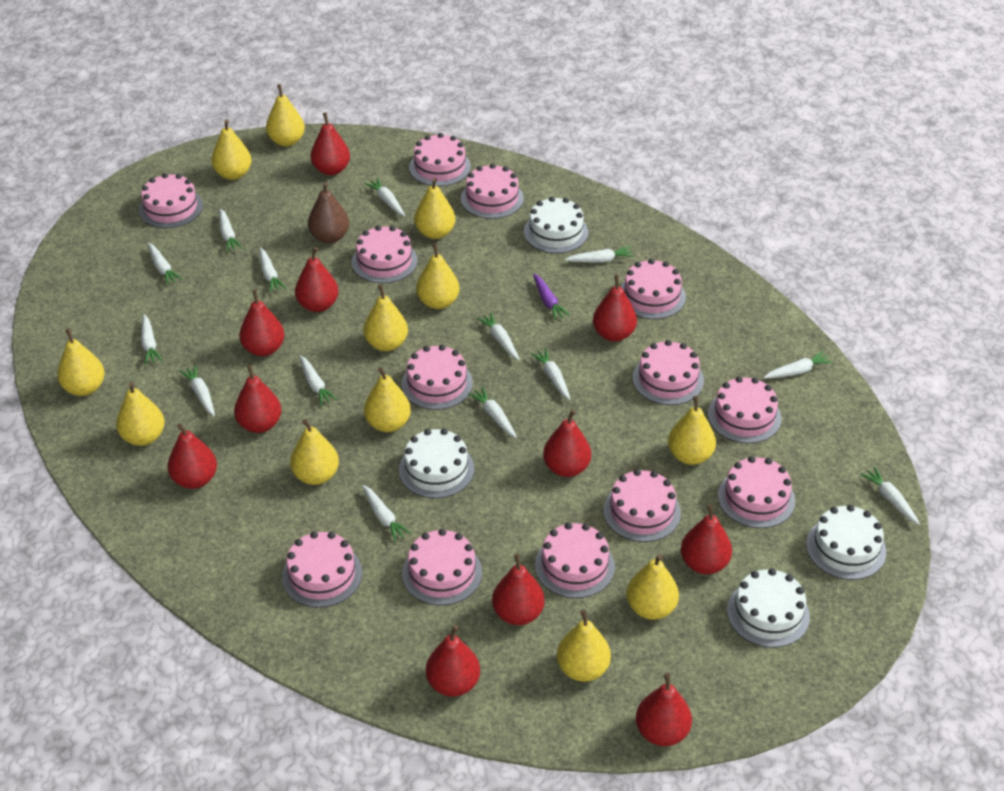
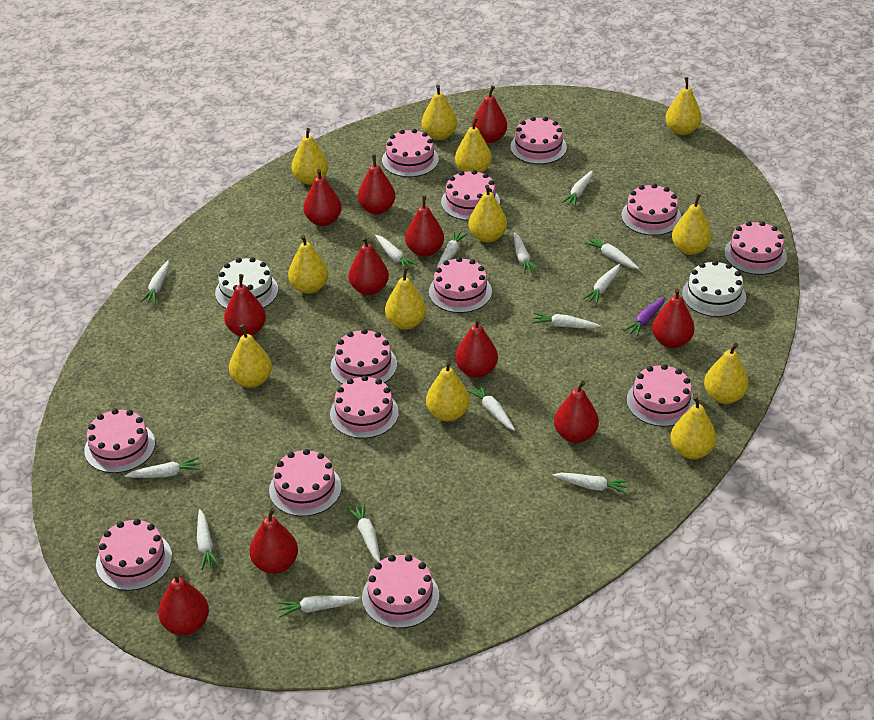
brown pear: 1 -> 0
white cake: 4 -> 2

